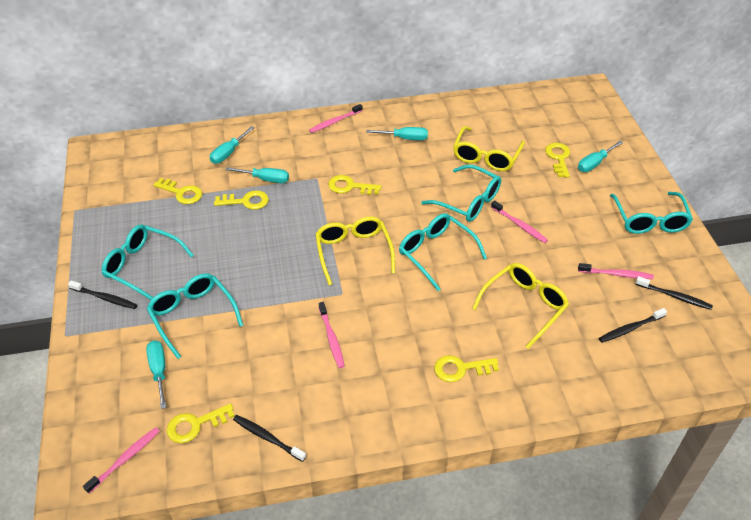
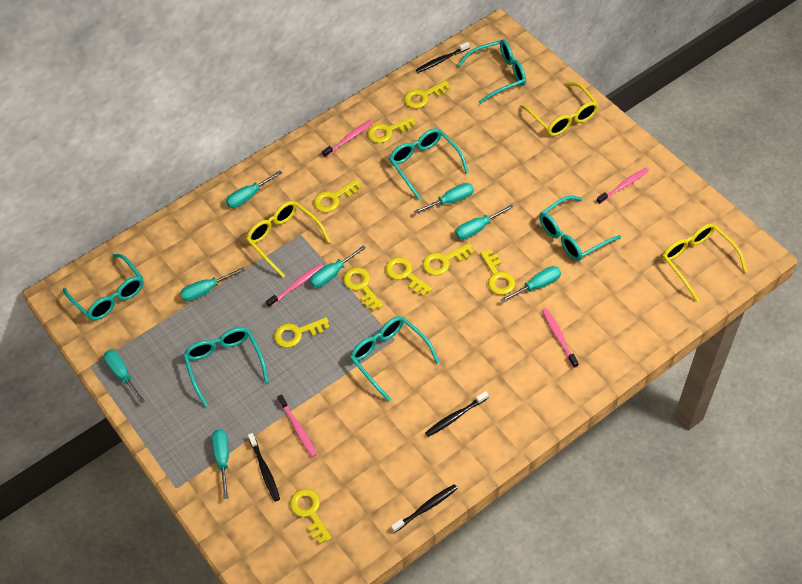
turquoise glasses: 5 -> 6
turquoise screwdriver: 5 -> 8
yellow key: 6 -> 9

